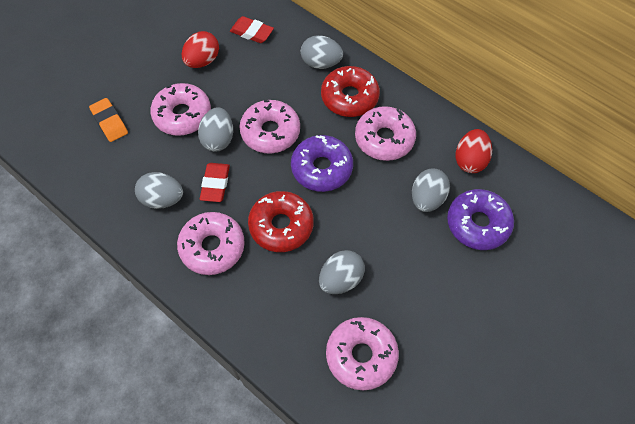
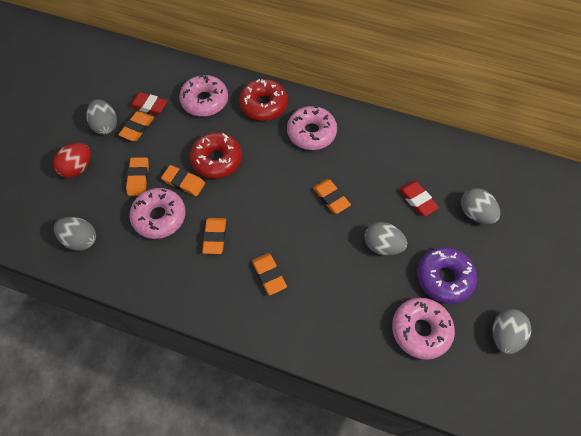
orange eraser: 1 -> 6
pink donut: 5 -> 4
purple donut: 2 -> 1
red egg: 2 -> 1

